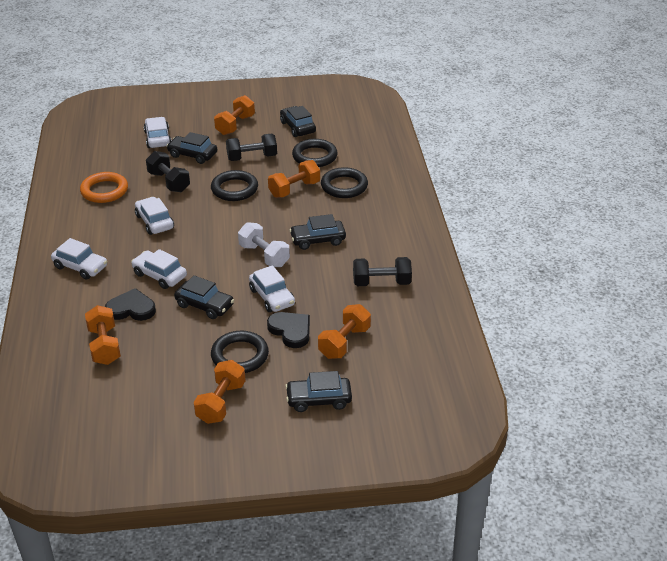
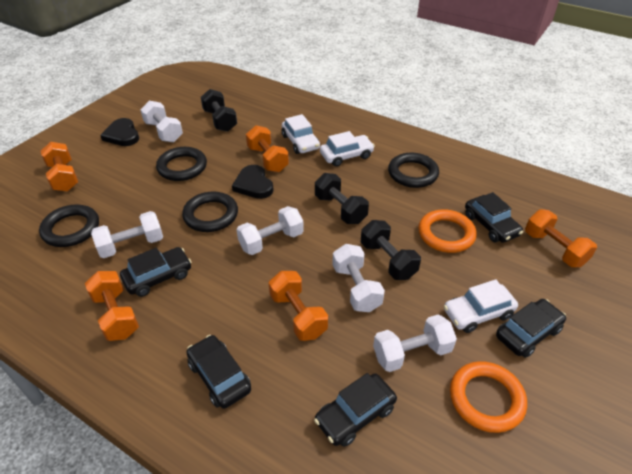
orange ring: 1 -> 2
white car: 5 -> 3
white dumbbell: 1 -> 5

